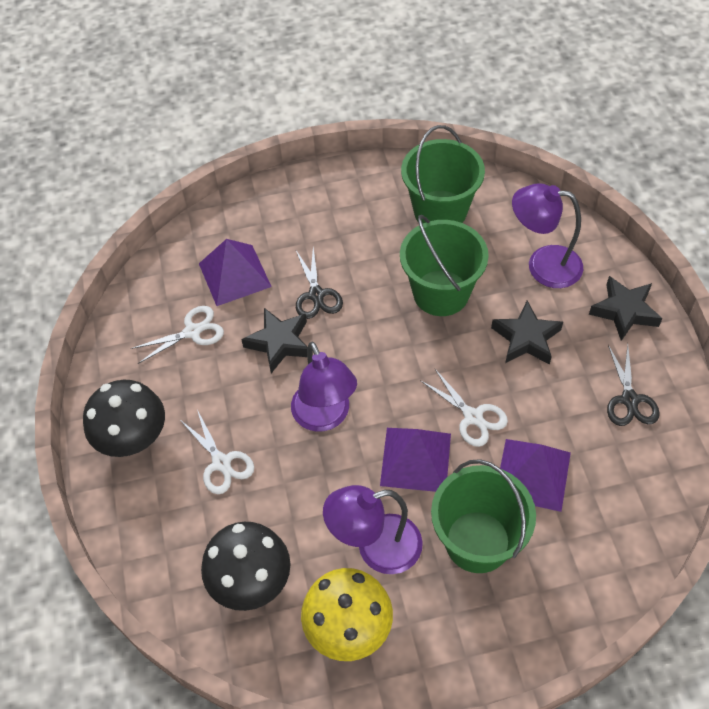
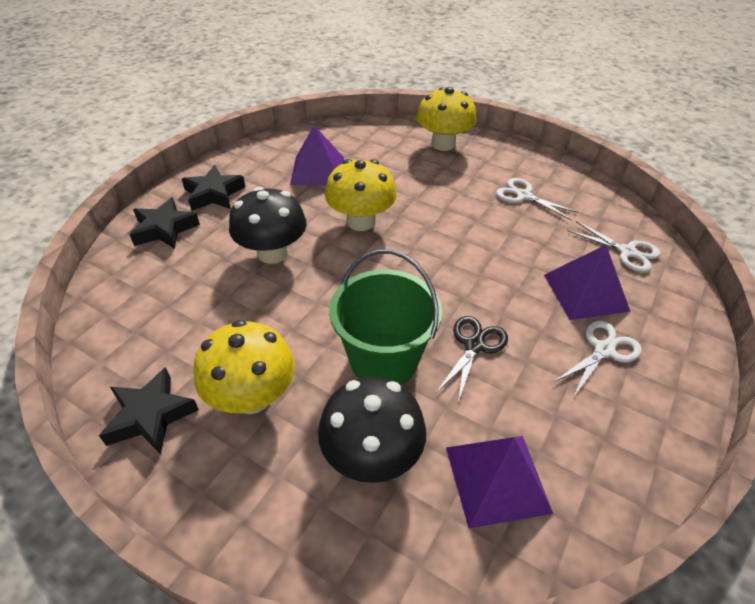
black scissors: 2 -> 1
green bucket: 3 -> 1
purple lamp: 3 -> 0
yellow mushroom: 1 -> 3

